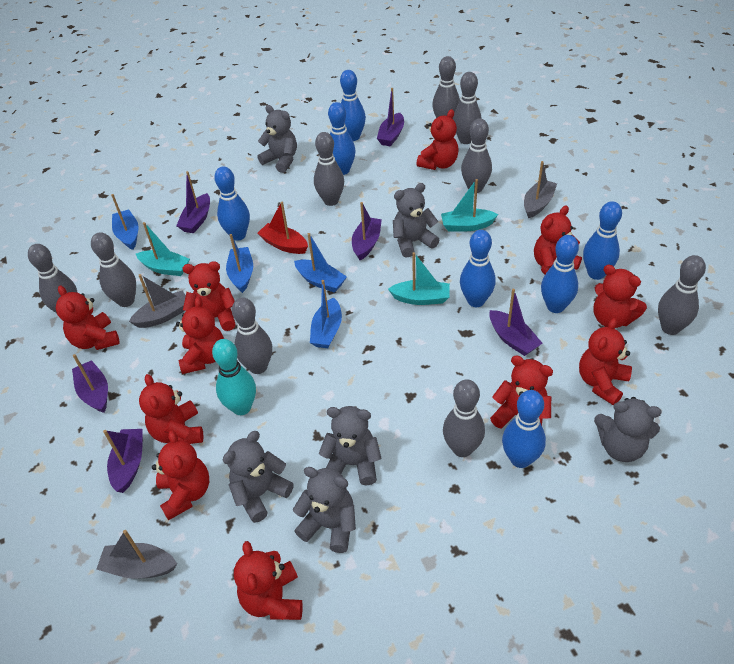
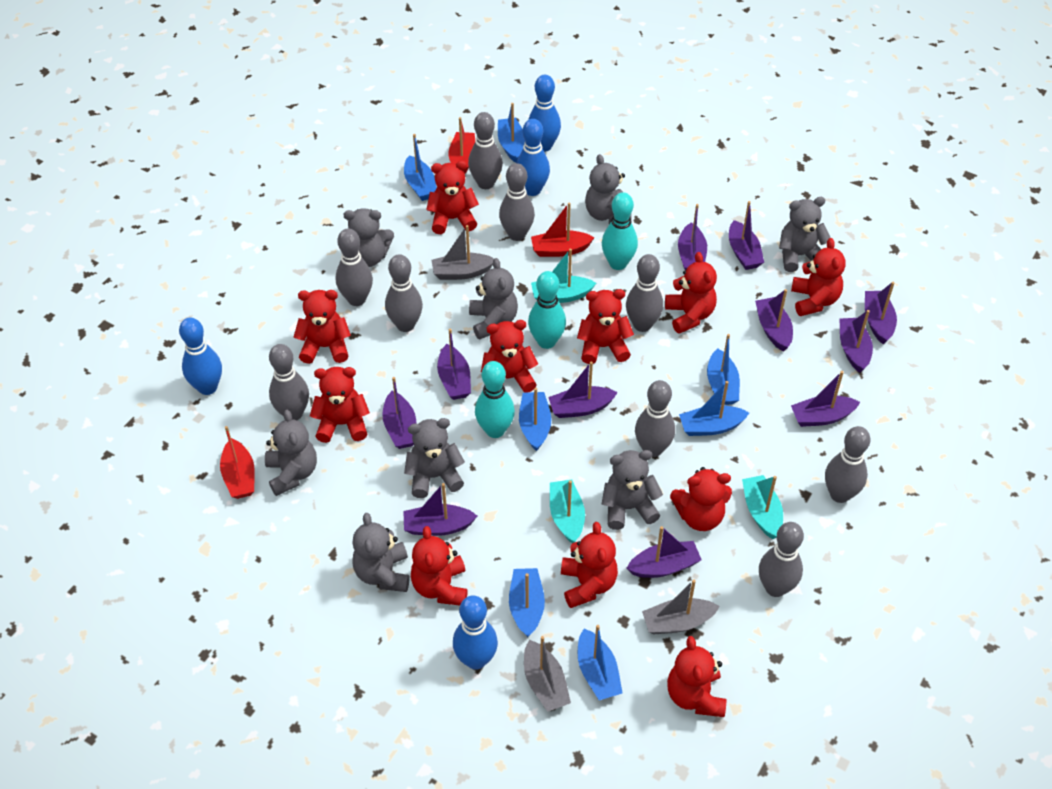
blue boat: 4 -> 7
blue bowling pin: 7 -> 4
grey teddy bear: 6 -> 8
purple boat: 6 -> 11
red boat: 1 -> 3
turquoise bowling pin: 1 -> 3

